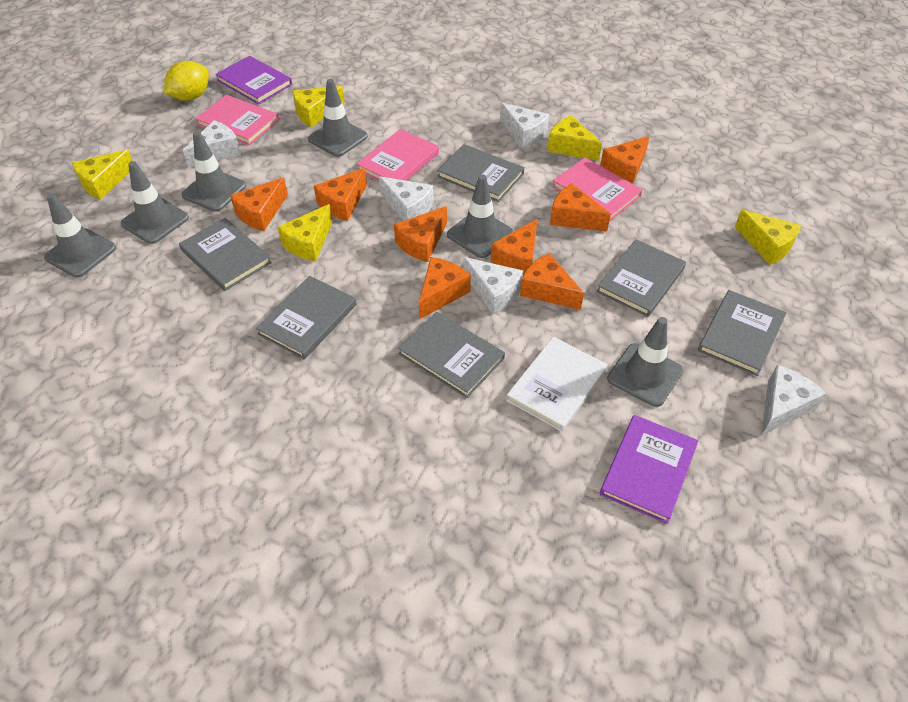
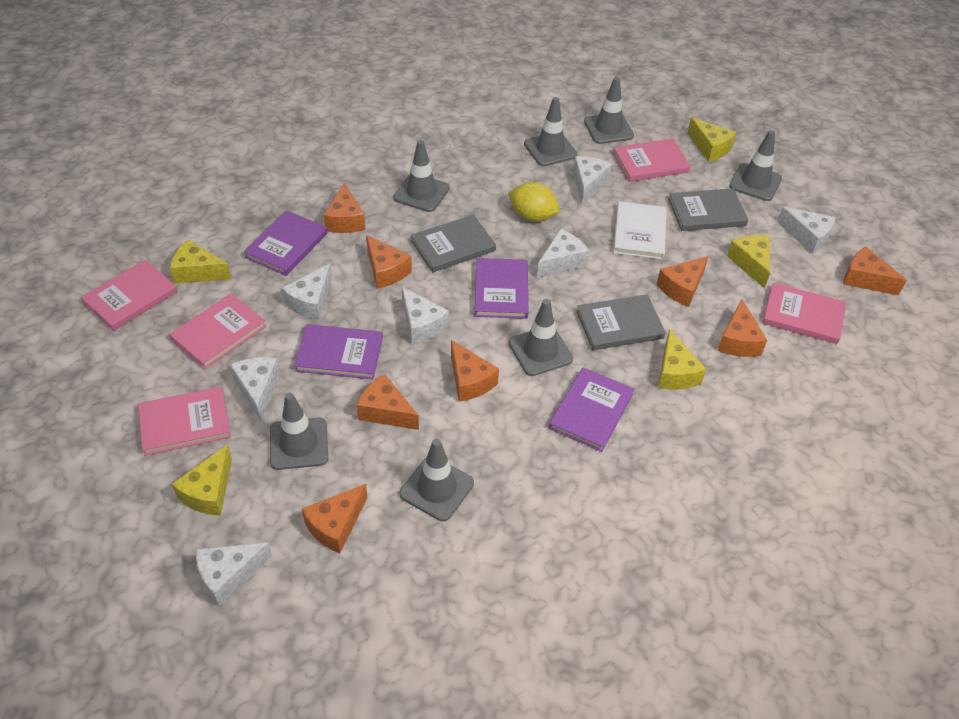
grey book: 6 -> 3
grey traffic cone: 6 -> 7
pink book: 3 -> 5
purple book: 2 -> 4
white cheese: 5 -> 7

